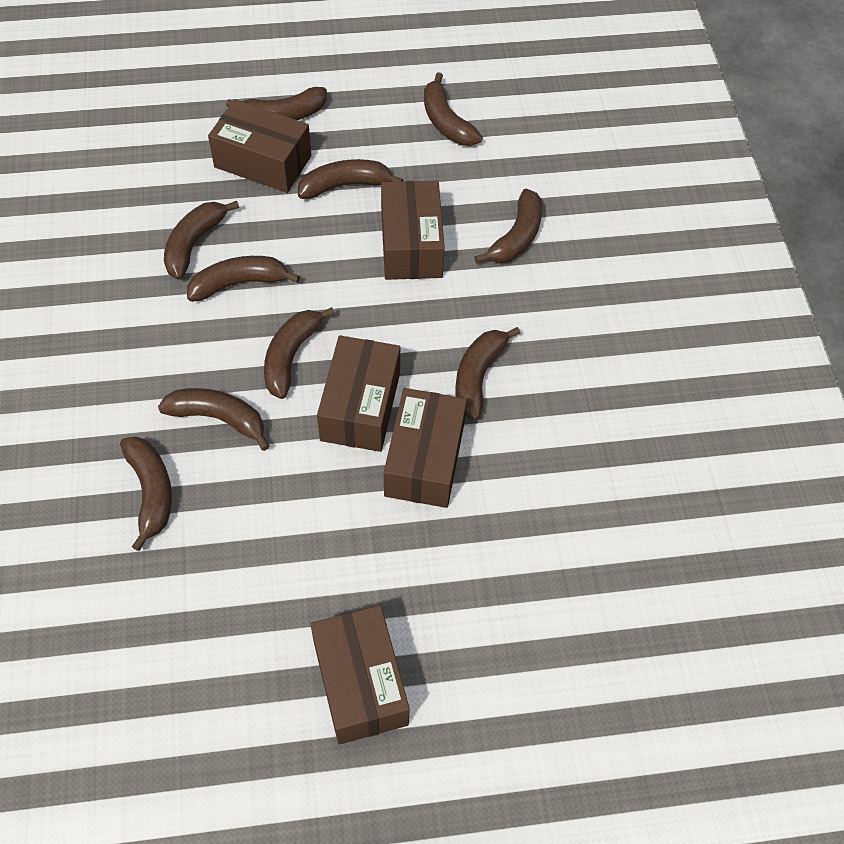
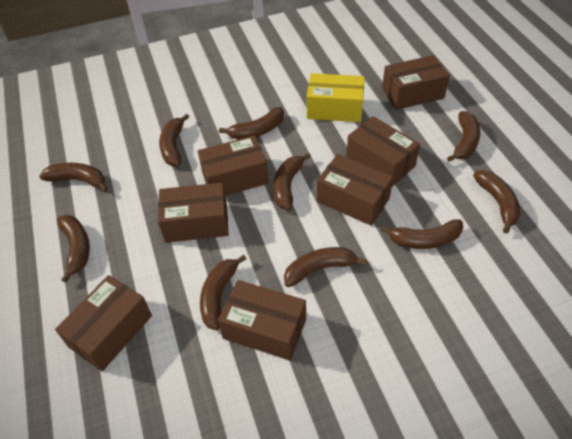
brown box: 5 -> 7
yellow box: 0 -> 1

